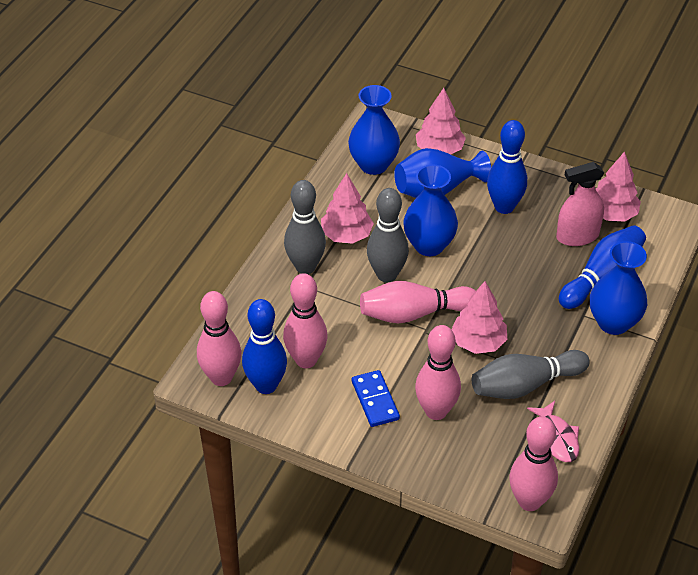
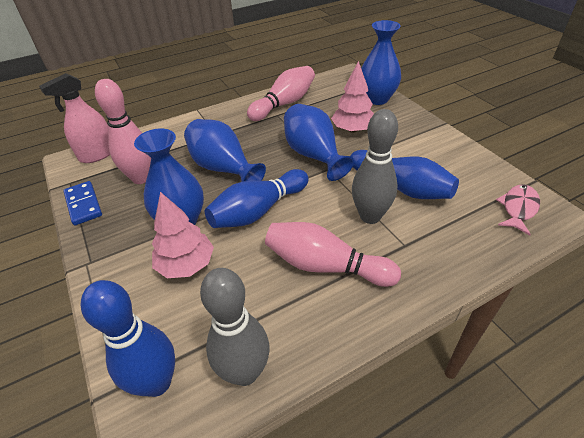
grey bowling pin: 3 -> 2
pink bowling pin: 5 -> 3
pink tree: 4 -> 2

